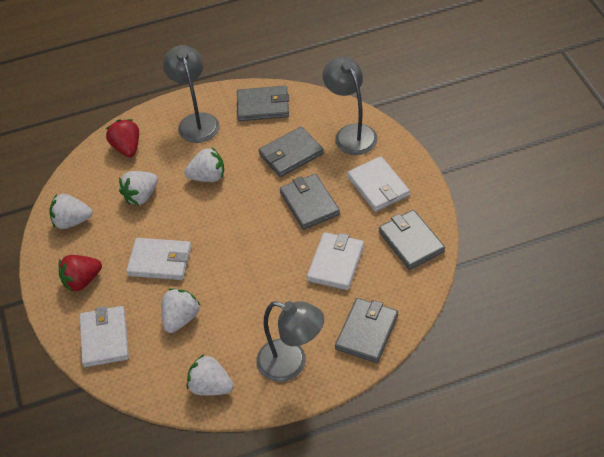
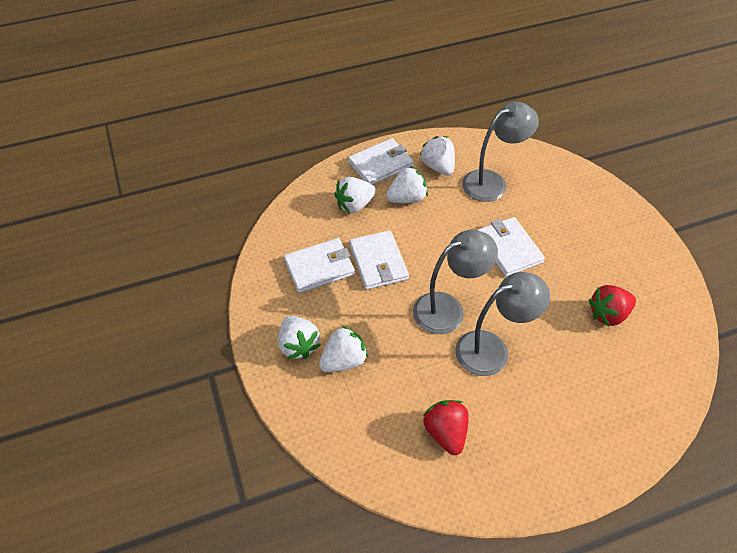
grey wallet: 5 -> 0

